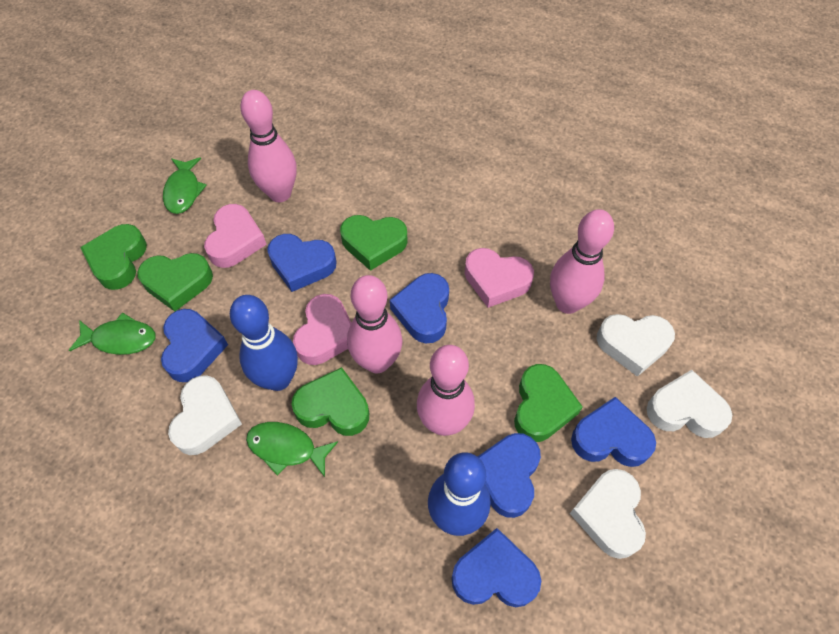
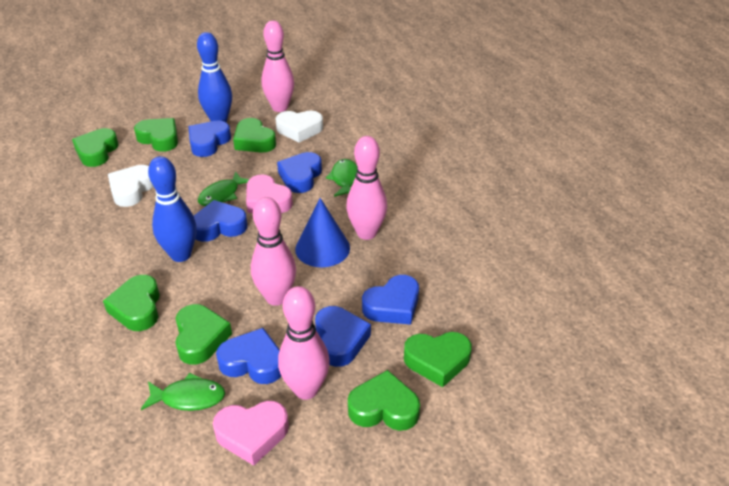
blue cone: 0 -> 1
green heart: 5 -> 7
pink heart: 3 -> 2
white heart: 4 -> 2

